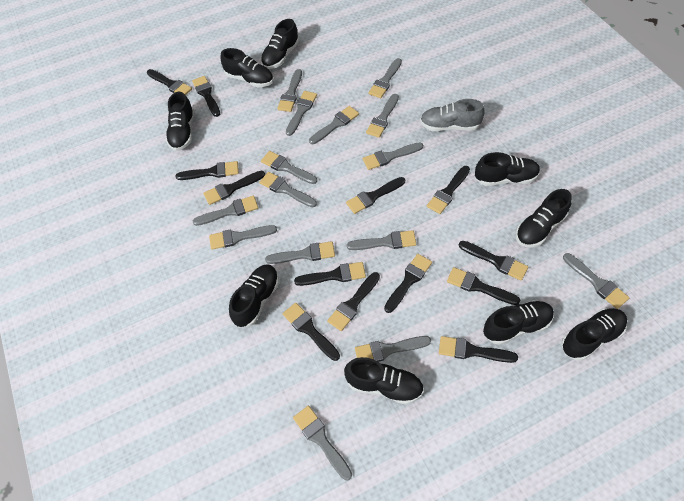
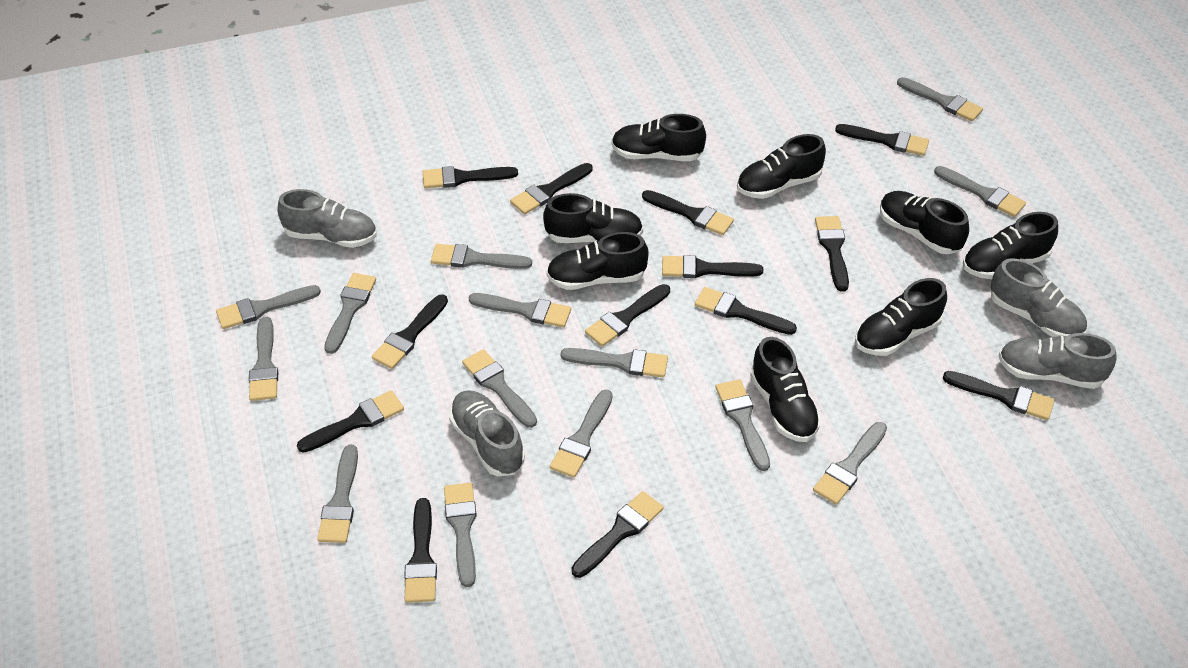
black shoe: 9 -> 8
grey brush: 15 -> 14
grey shoe: 1 -> 4

